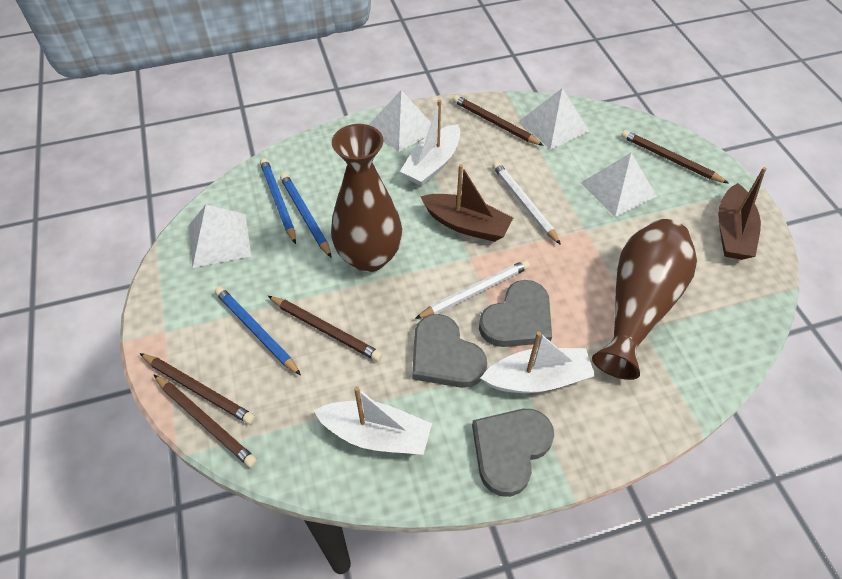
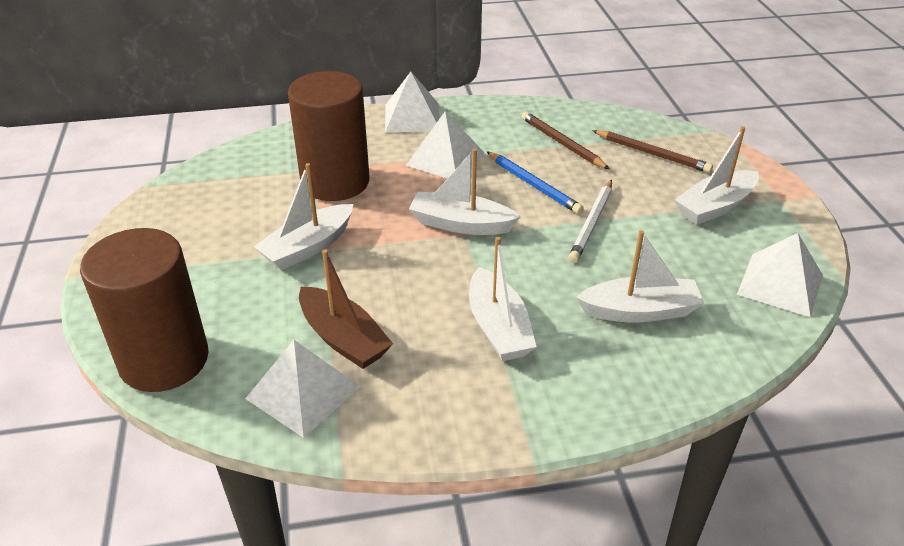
blue pencil: 3 -> 1
brown boat: 2 -> 1
brown cylinder: 0 -> 2
brown pencil: 5 -> 2
brown vase: 2 -> 0
grey heart: 3 -> 0
white boat: 3 -> 5
white pencil: 2 -> 1

